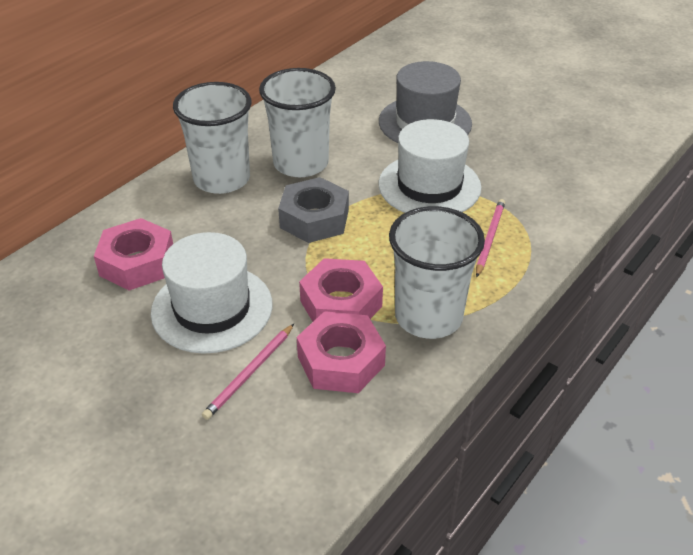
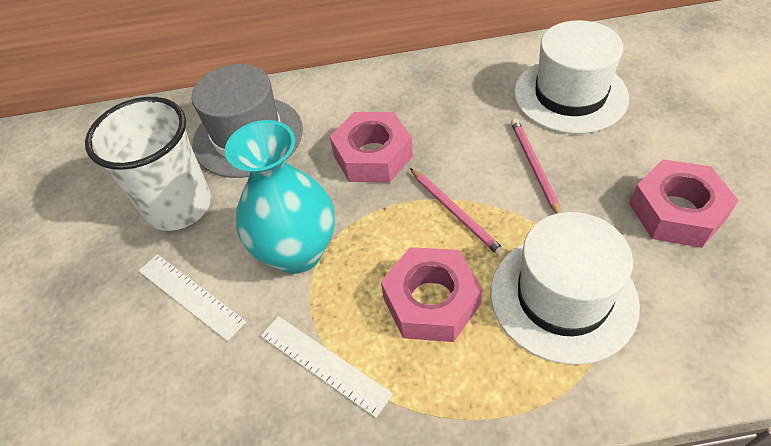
grey nut: 1 -> 0
turquoise vase: 0 -> 1
white cup: 3 -> 1
white ruler: 0 -> 2

